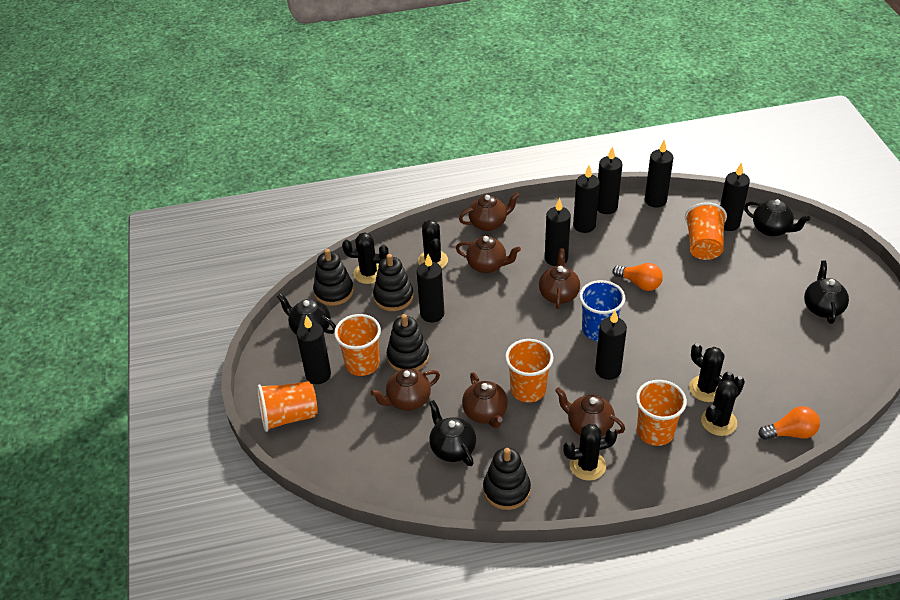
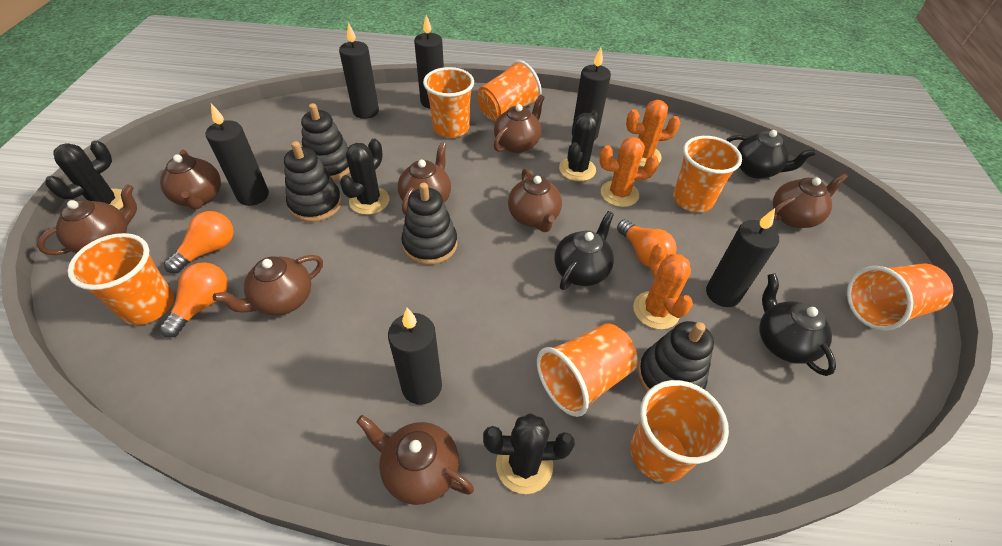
black cactus: 5 -> 4
black candle: 8 -> 6
black teapot: 4 -> 3
blue cup: 1 -> 0
brown teapot: 6 -> 8
orange cactus: 0 -> 3
orange cup: 5 -> 7
orange light bulb: 2 -> 3

